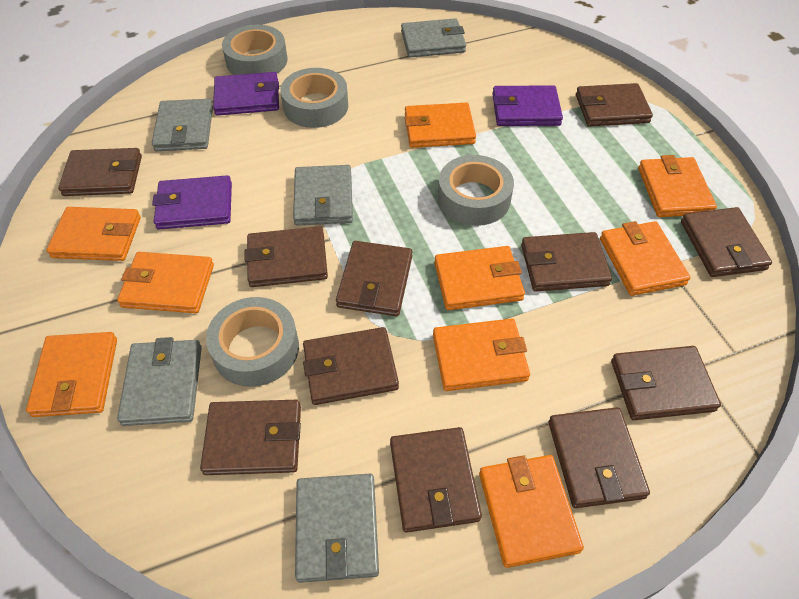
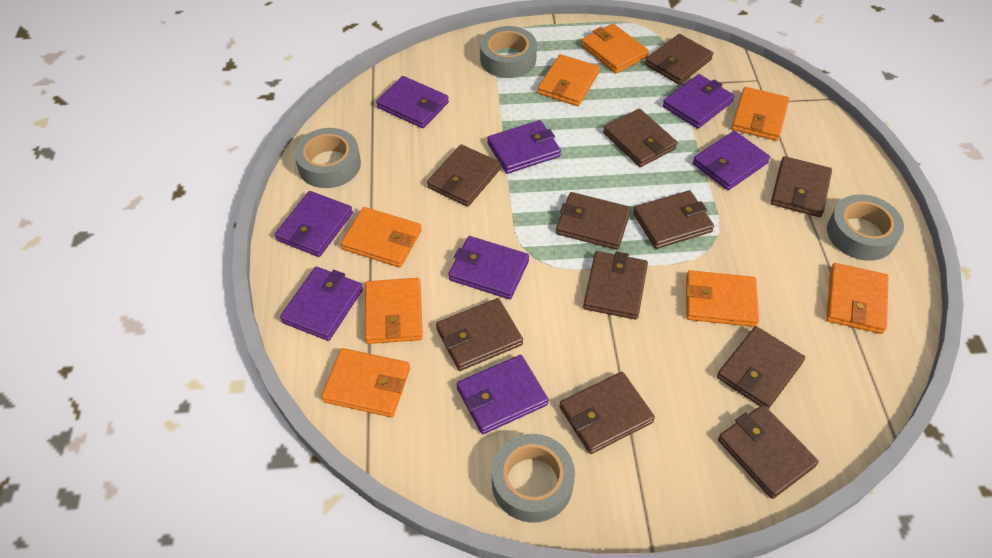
grey wallet: 5 -> 0
orange wallet: 9 -> 8
purple wallet: 3 -> 8

